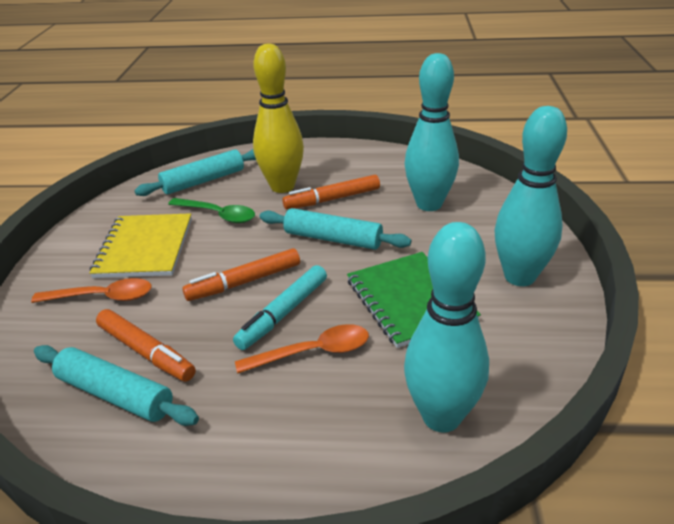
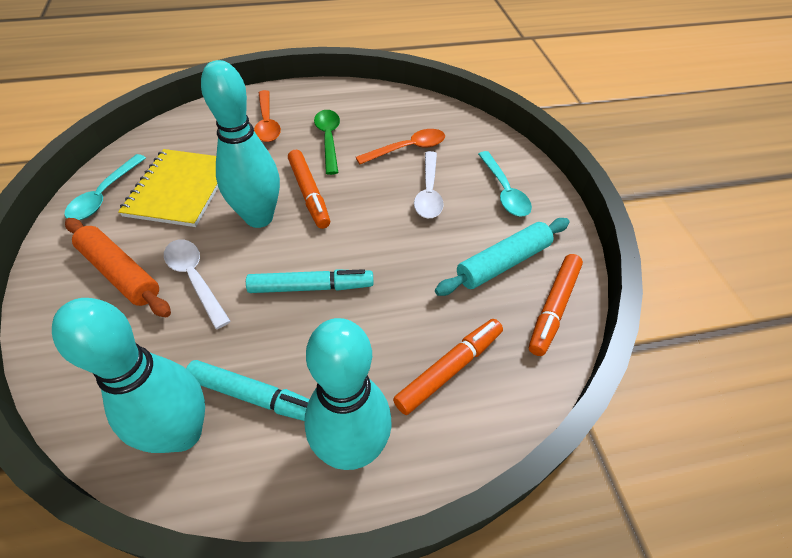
green notebook: 1 -> 0
orange rolling pin: 0 -> 1
turquoise marker: 1 -> 2
turquoise rolling pin: 3 -> 1
turquoise spoon: 0 -> 2
white spoon: 0 -> 2
yellow bowling pin: 1 -> 0

